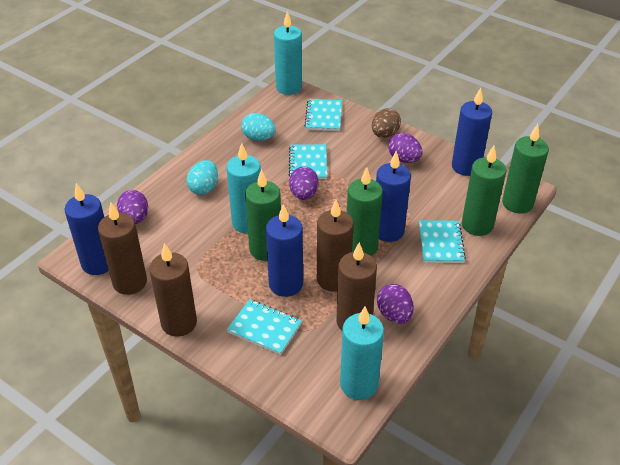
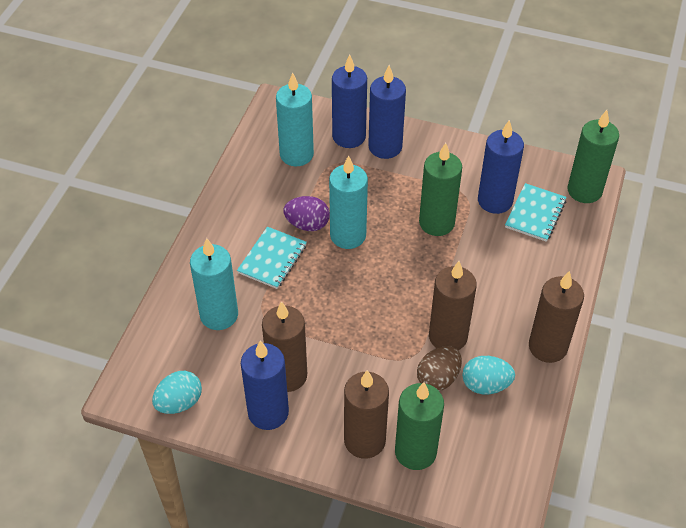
green candle: 4 -> 3
purple egg: 4 -> 1
turquoise notebook: 4 -> 2

